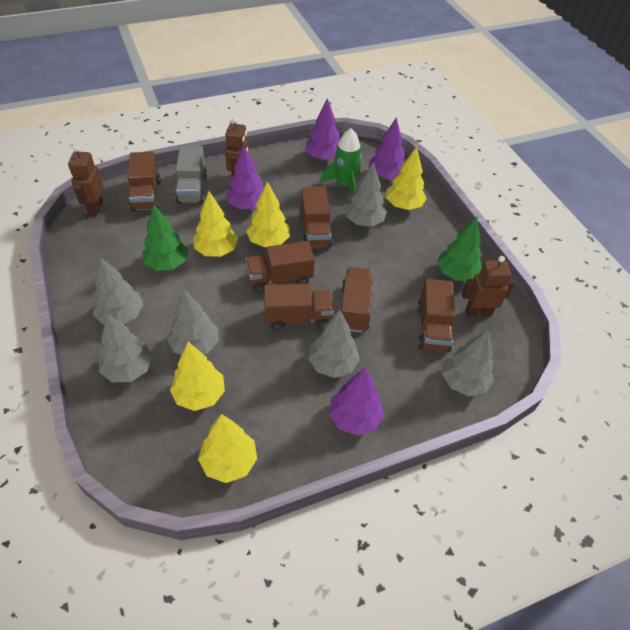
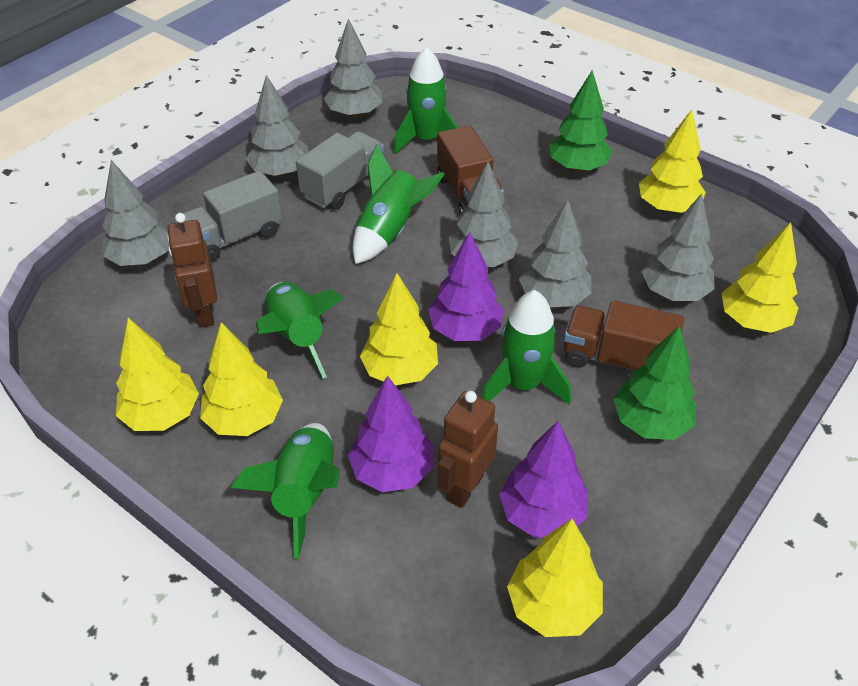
brown robot: 3 -> 2
brown truck: 6 -> 2
green rocket: 1 -> 5
grey truck: 1 -> 2
purple tree: 4 -> 3
yellow tree: 5 -> 6

